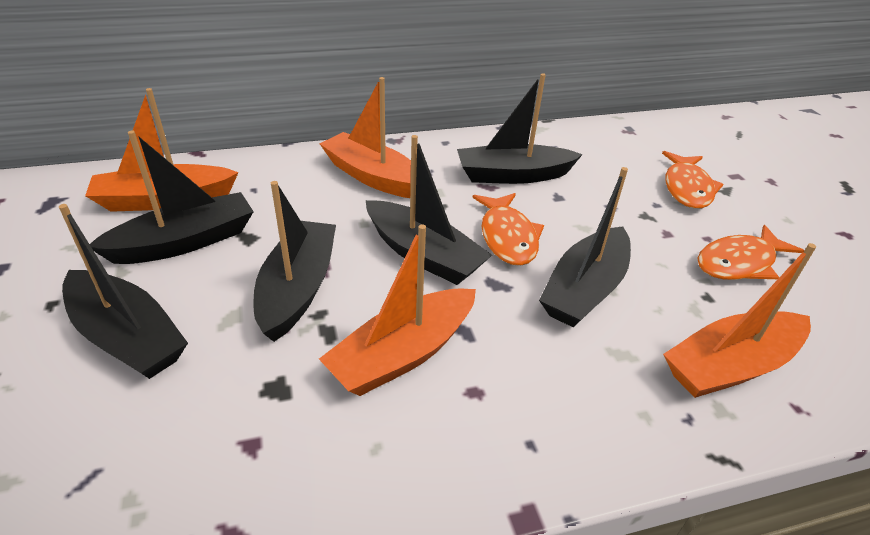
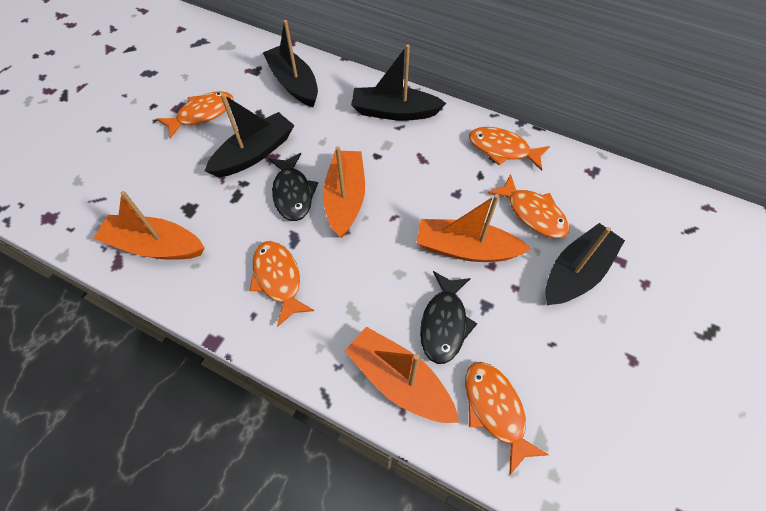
black boat: 6 -> 4
black fish: 0 -> 2
orange fish: 3 -> 5

